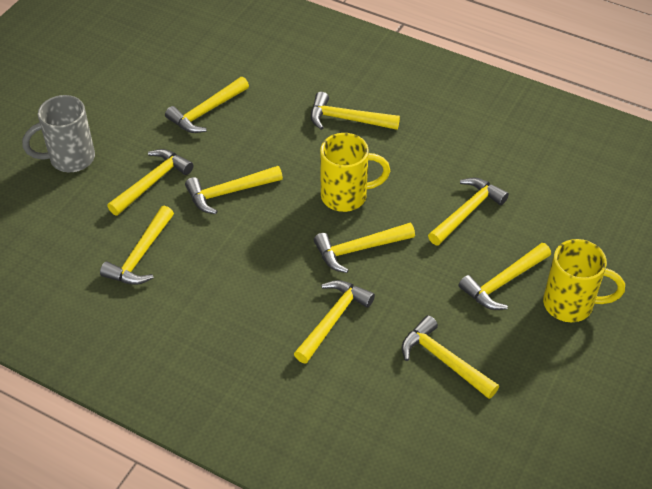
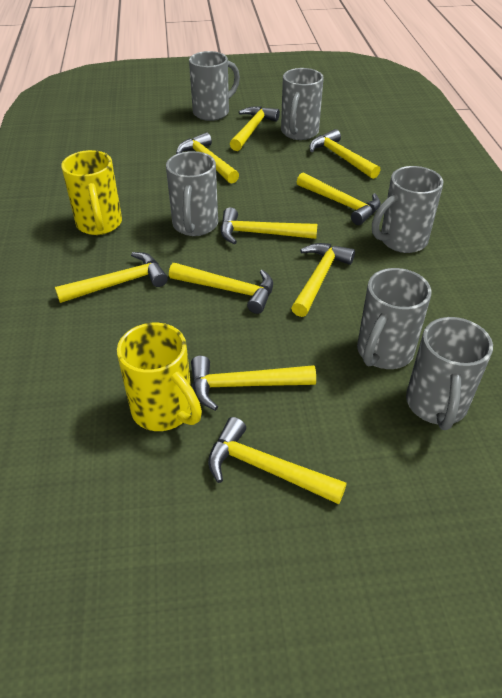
grey mug: 1 -> 6

